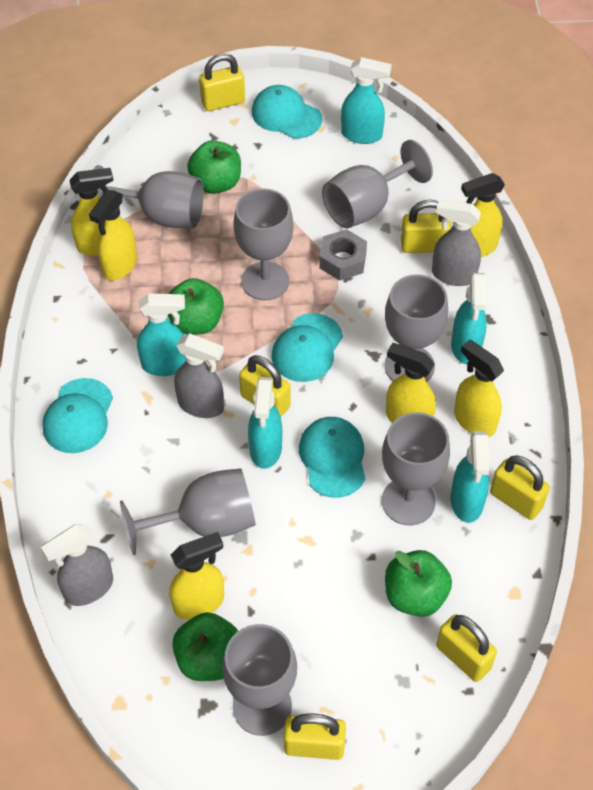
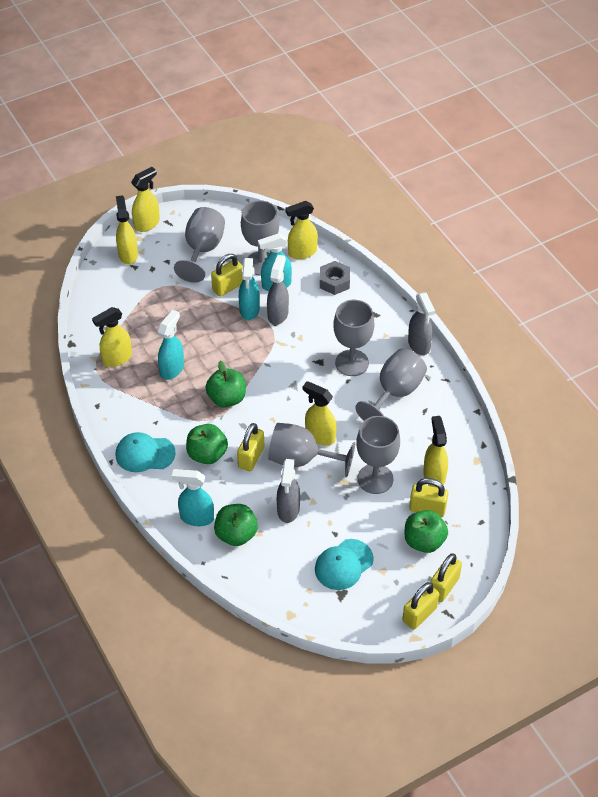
grey goblet: 7 -> 6
turquoise cap: 4 -> 2
turquoise spray bottle: 5 -> 4
yellow padlock: 6 -> 5

